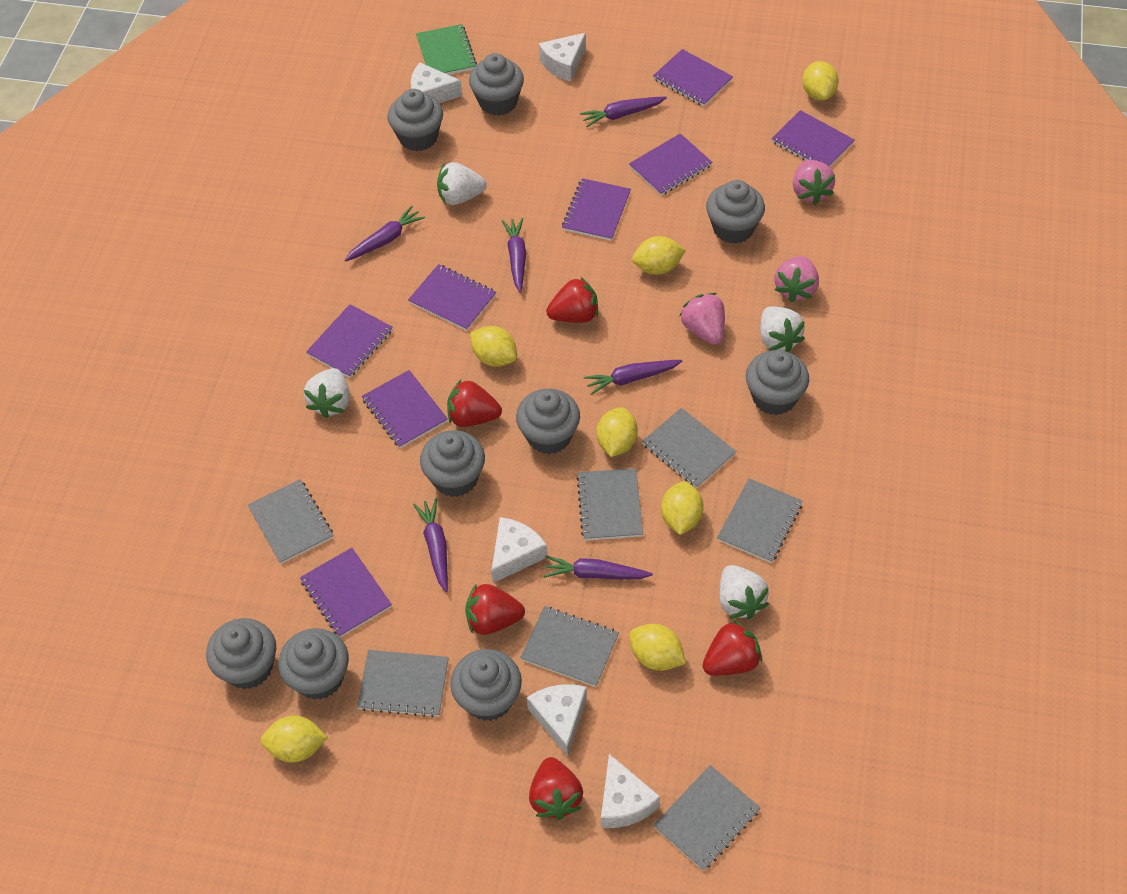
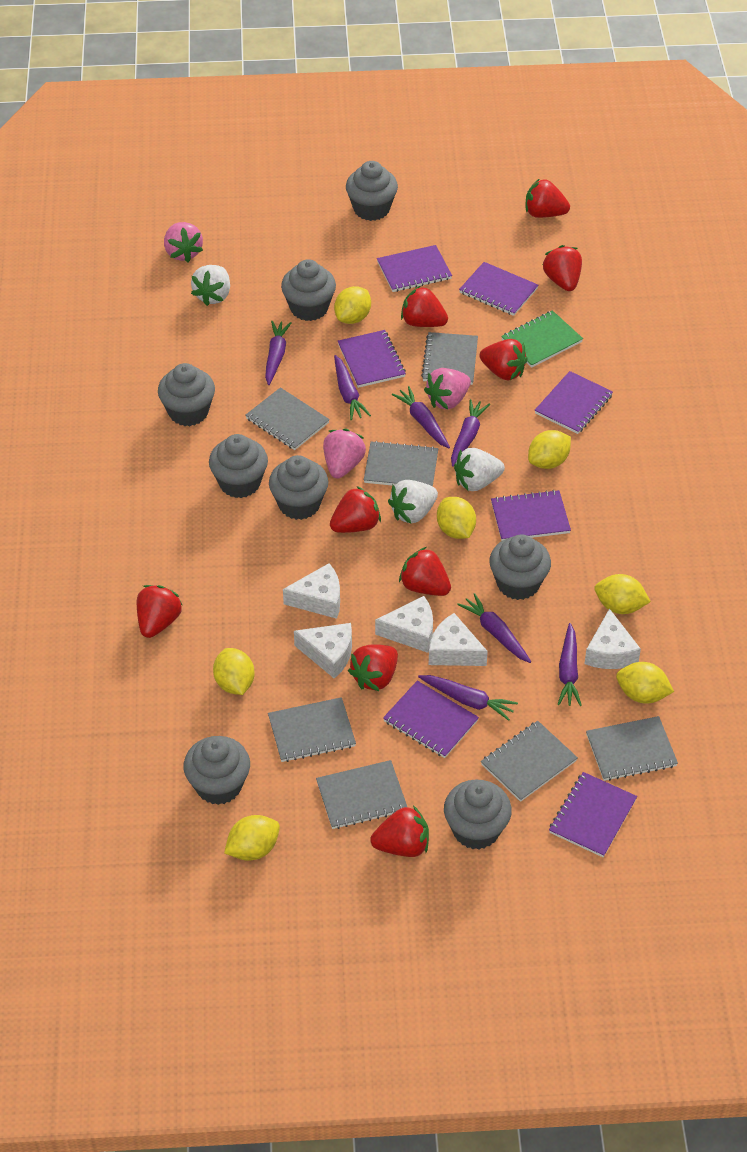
grey cupcake: 9 -> 8
purple carrot: 6 -> 7
purple notebook: 8 -> 7
red strawberry: 5 -> 9
white strawberry: 4 -> 3

